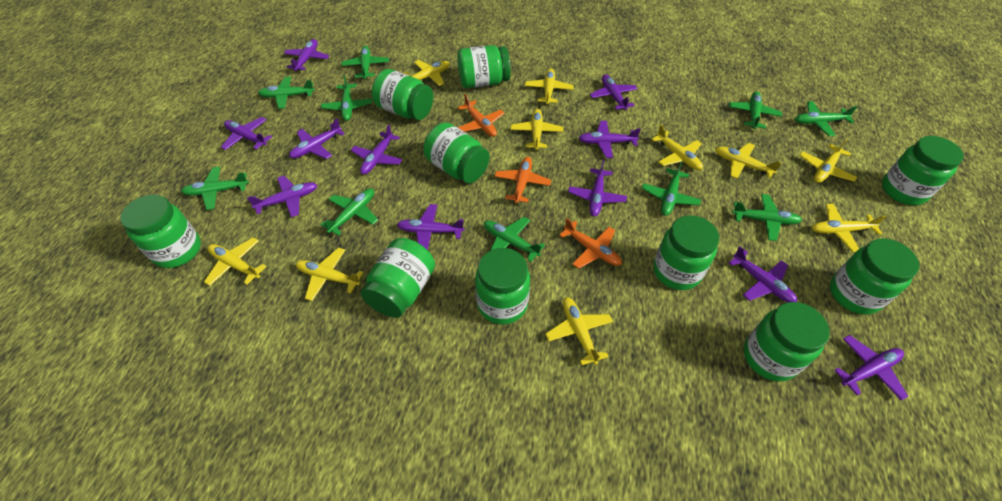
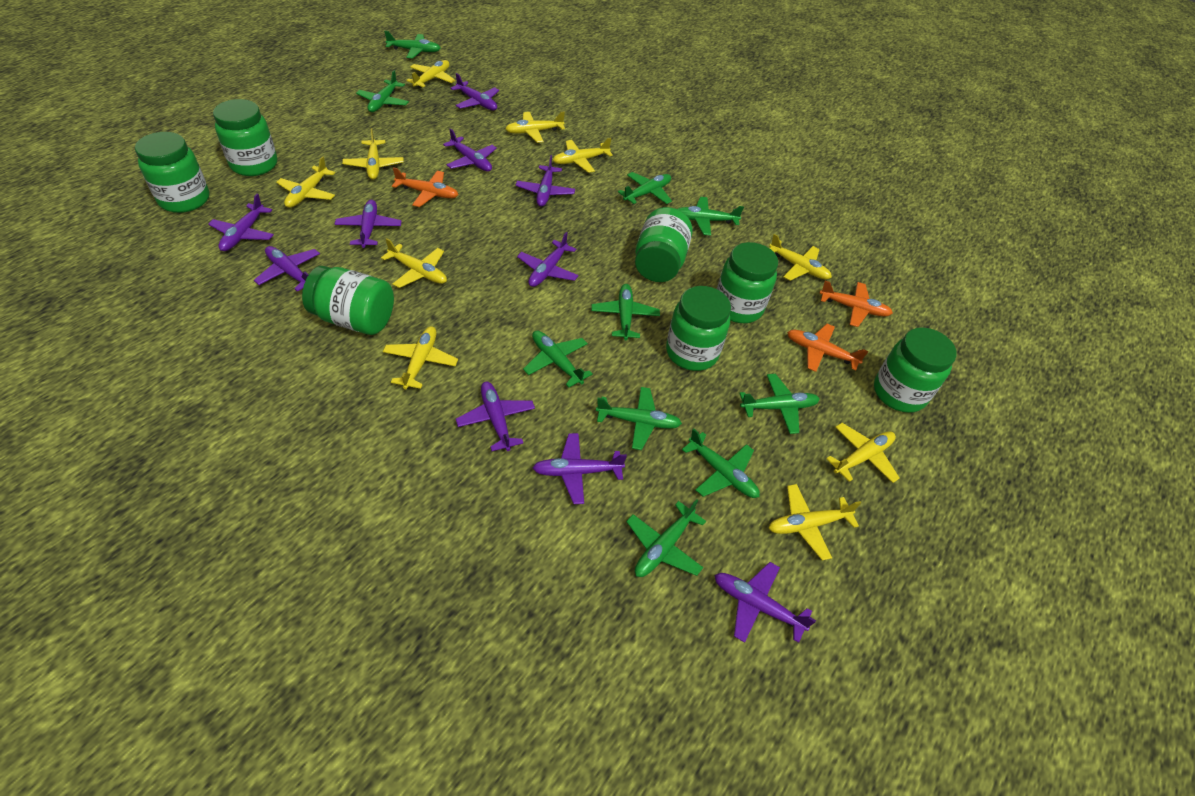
green jar: 10 -> 7
purple plane: 11 -> 10

